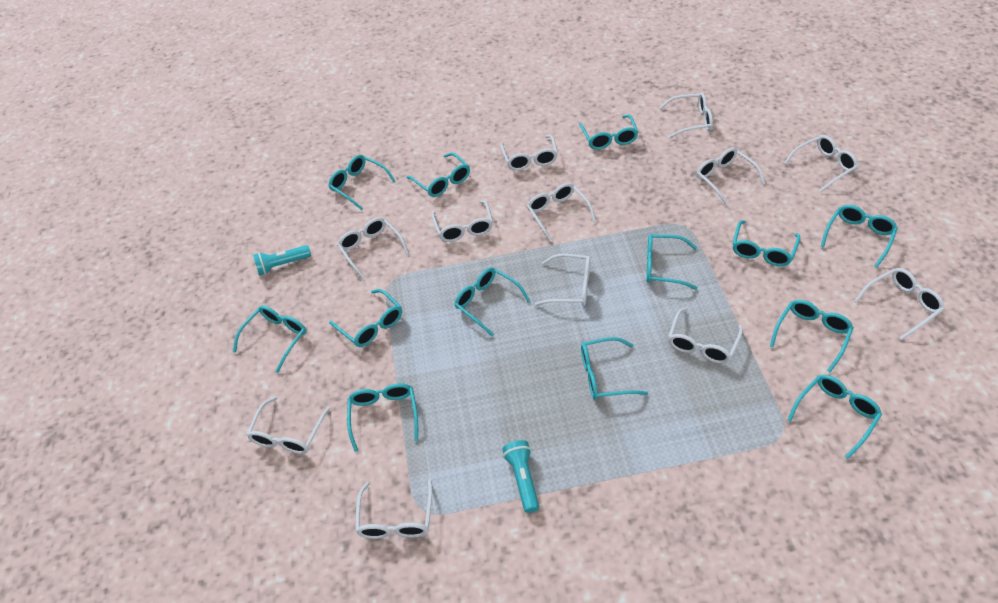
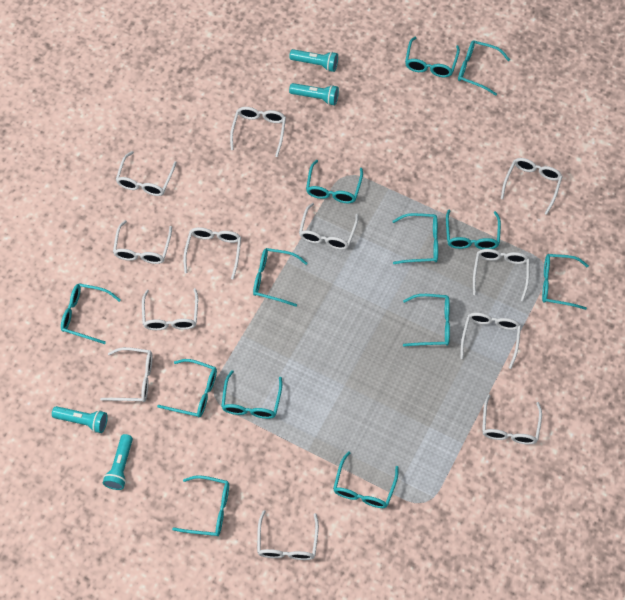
turquoise flashlight: 2 -> 4

